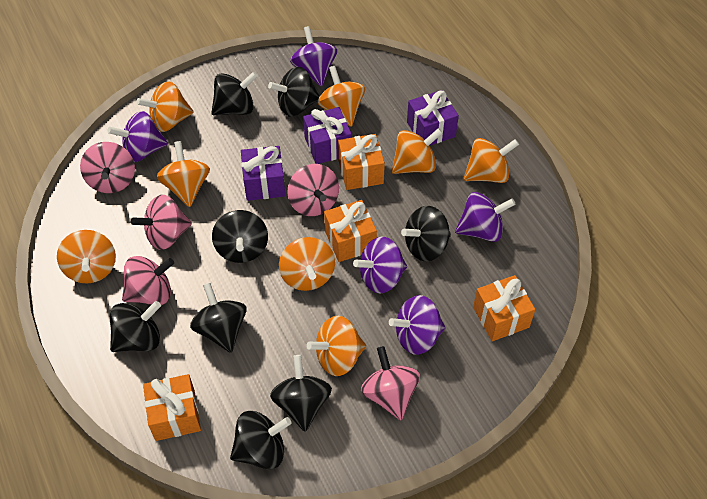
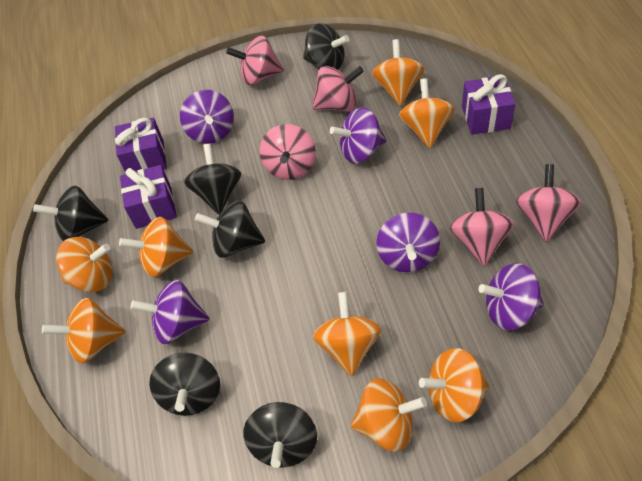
black spinning top: 8 -> 6
orange gift: 4 -> 0

